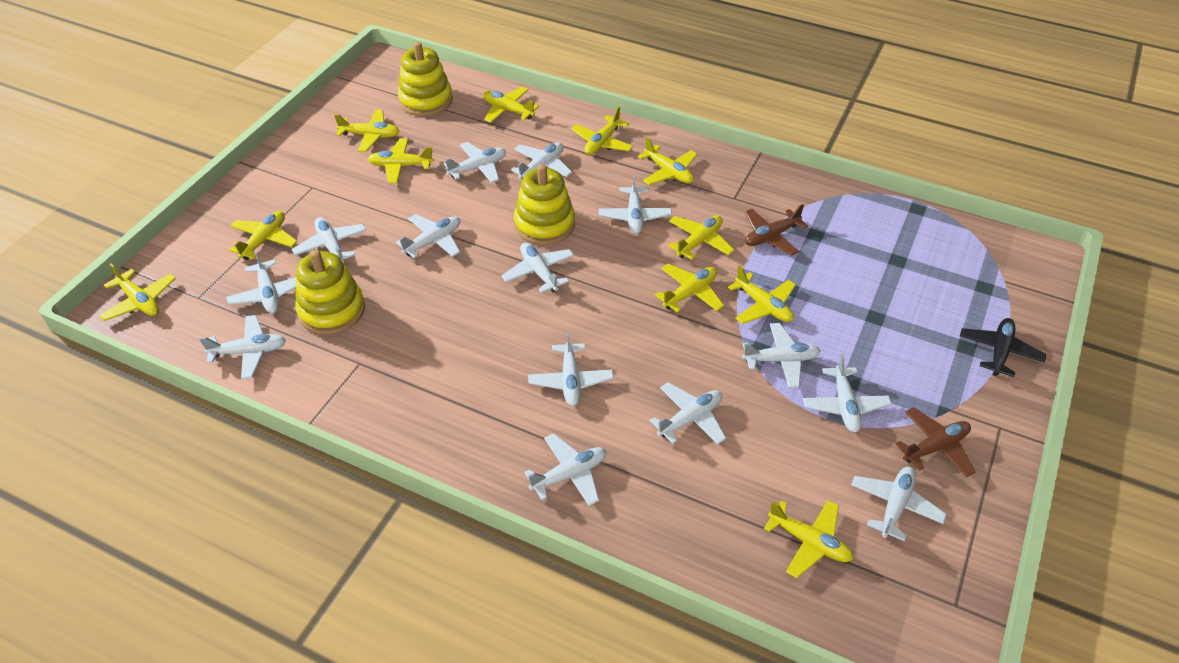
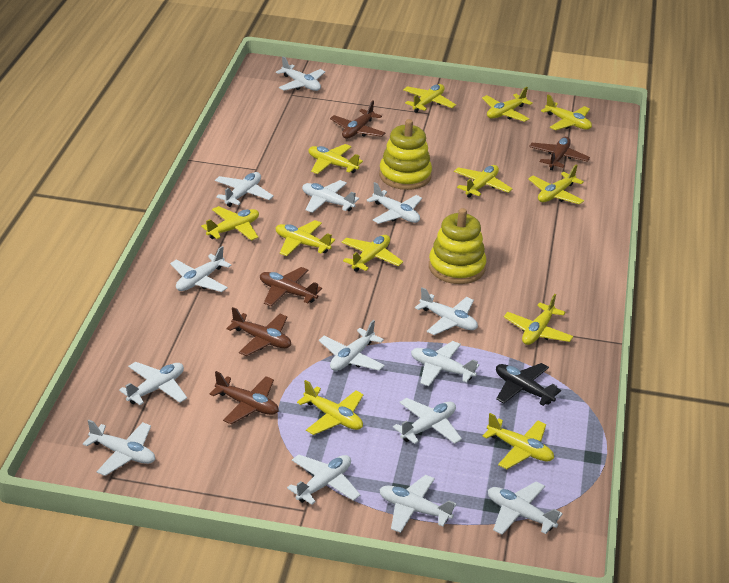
brown plane: 2 -> 5
yellow plane: 11 -> 12
yellow stacking toy: 3 -> 2

